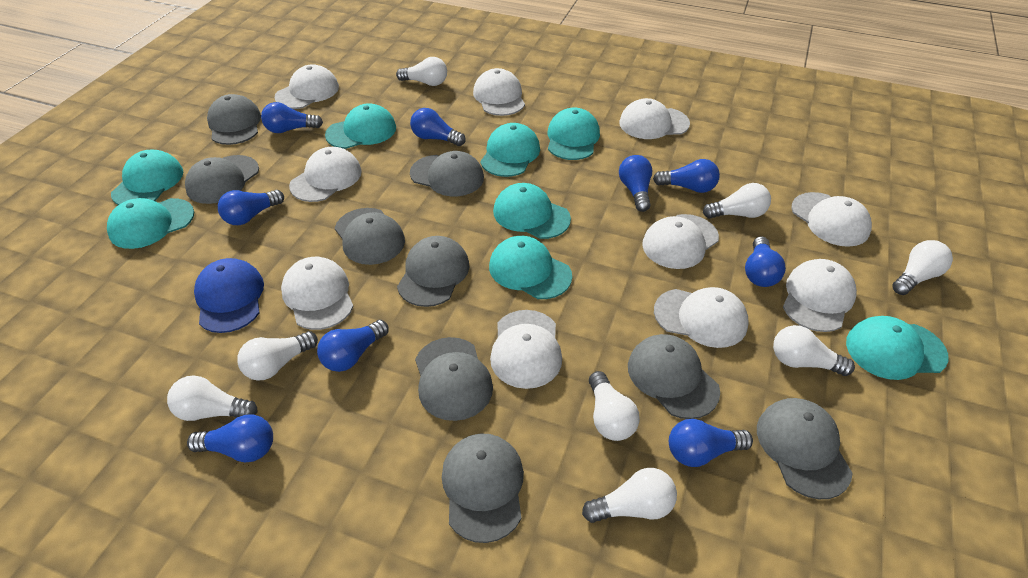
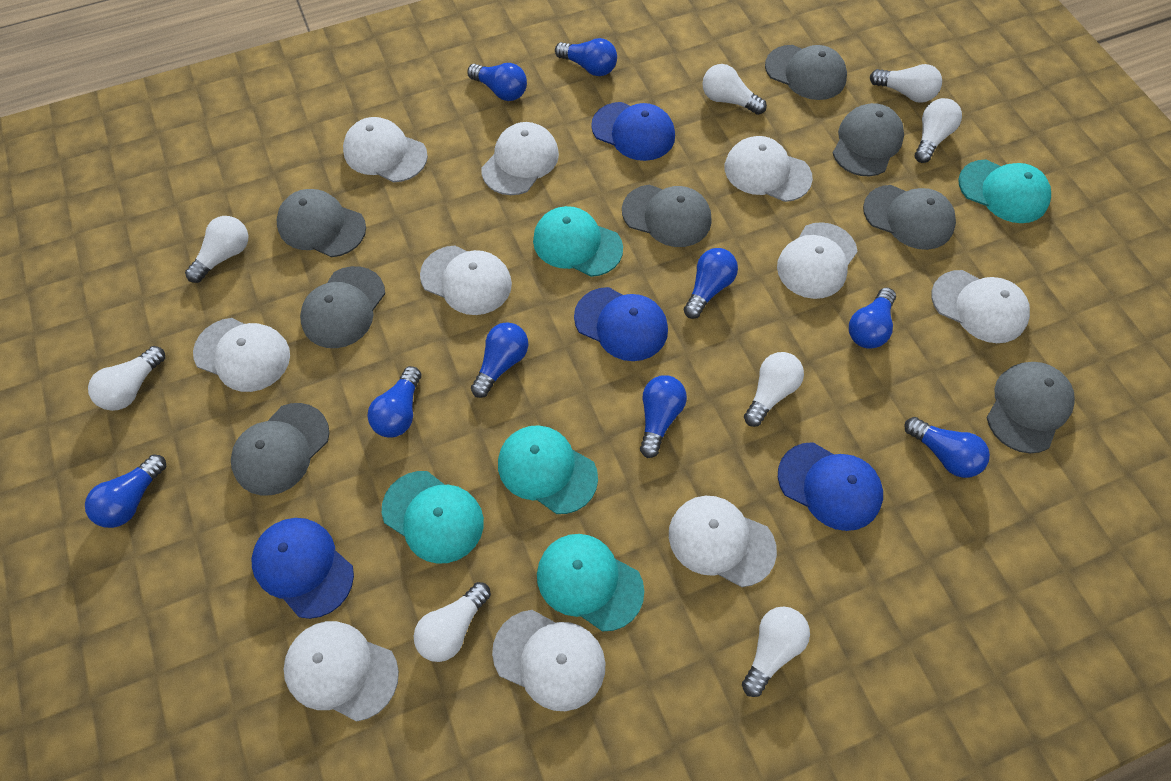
blue cap: 1 -> 4
grey cap: 9 -> 8
turquoise cap: 8 -> 5

